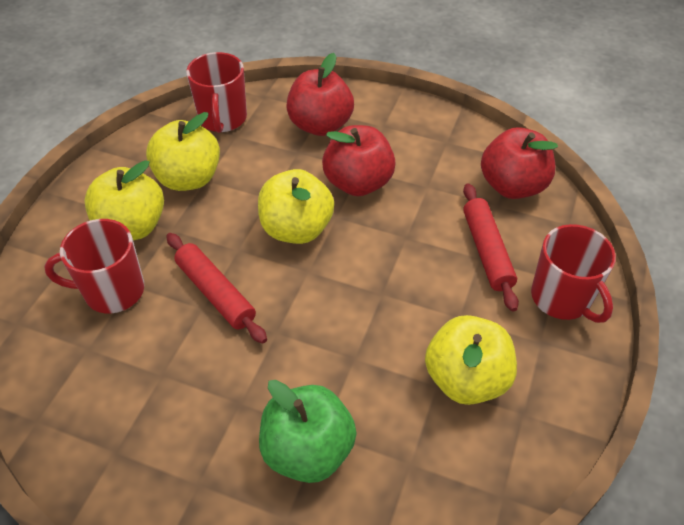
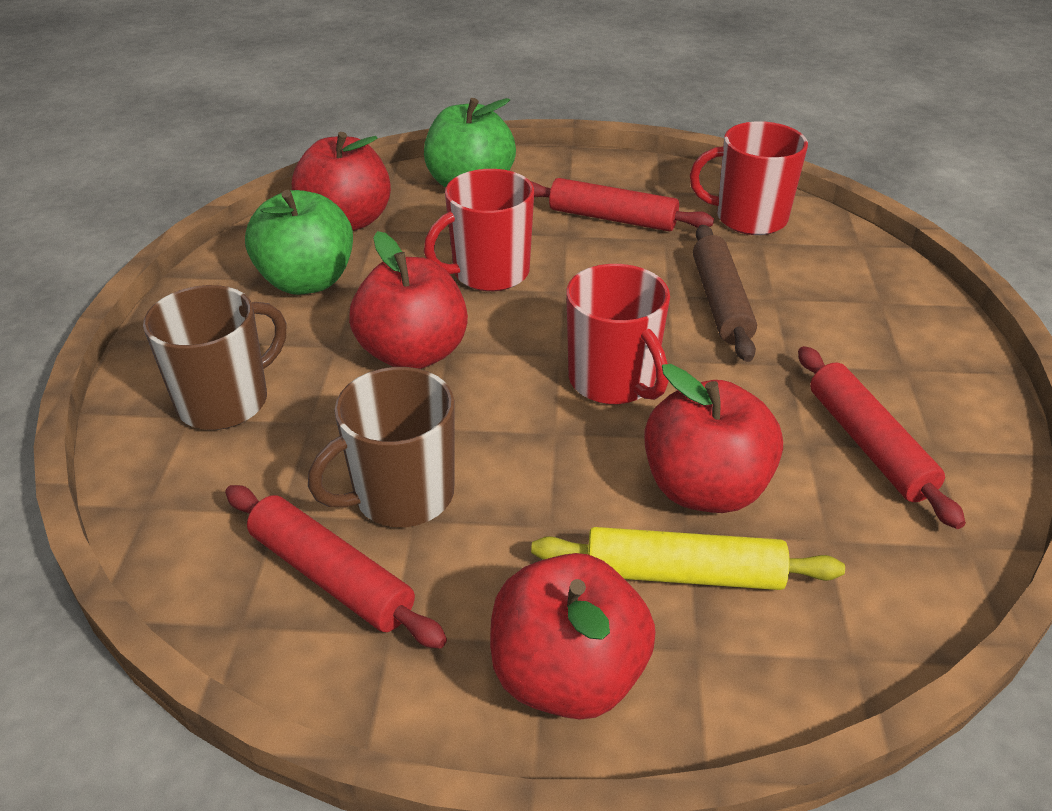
brown mug: 0 -> 2
brown rolling pin: 0 -> 1
green apple: 1 -> 2
red apple: 3 -> 4
red rolling pin: 2 -> 3
yellow apple: 4 -> 0
yellow rolling pin: 0 -> 1

